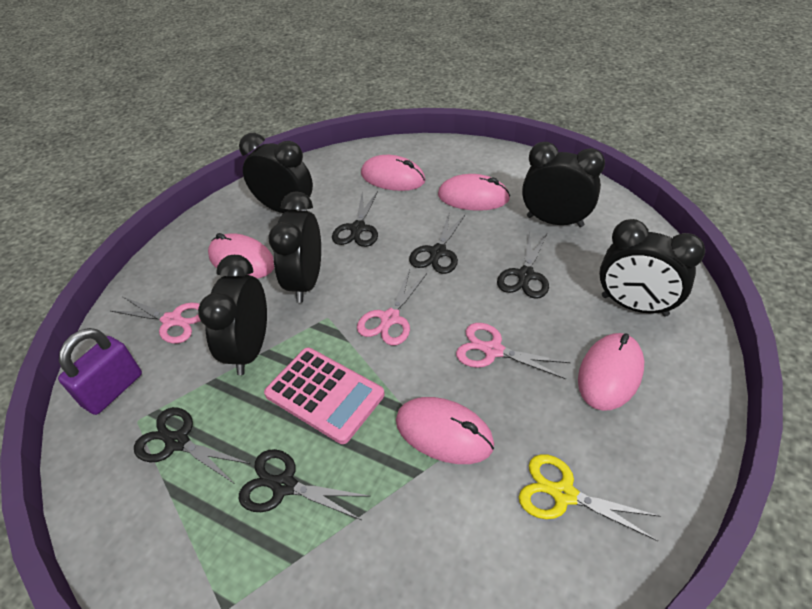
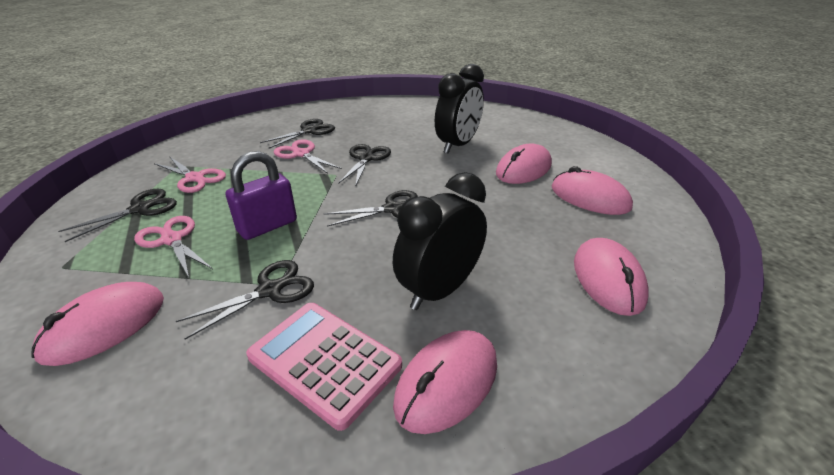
black clock: 5 -> 2
yellow scissors: 1 -> 0

